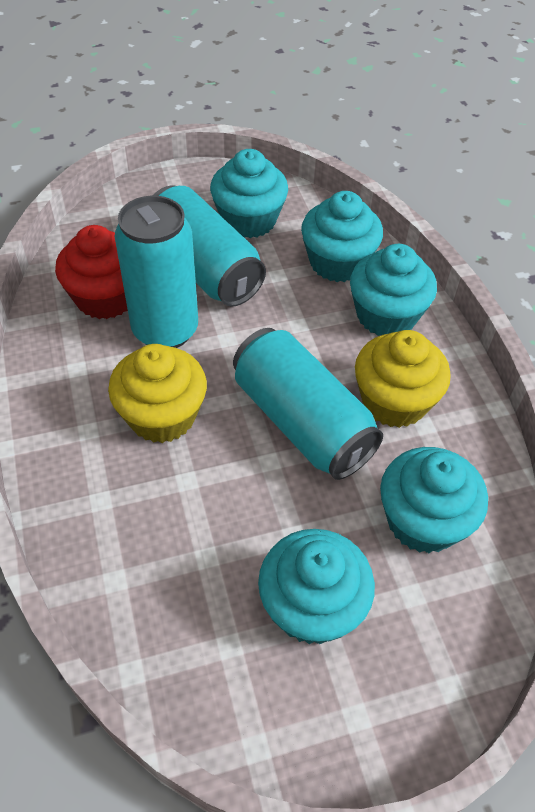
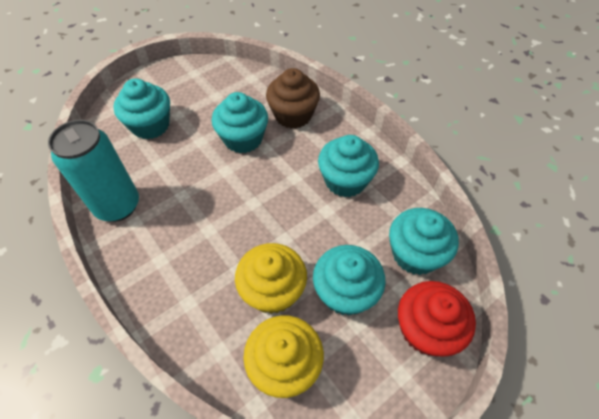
brown cupcake: 0 -> 1
turquoise can: 3 -> 1

